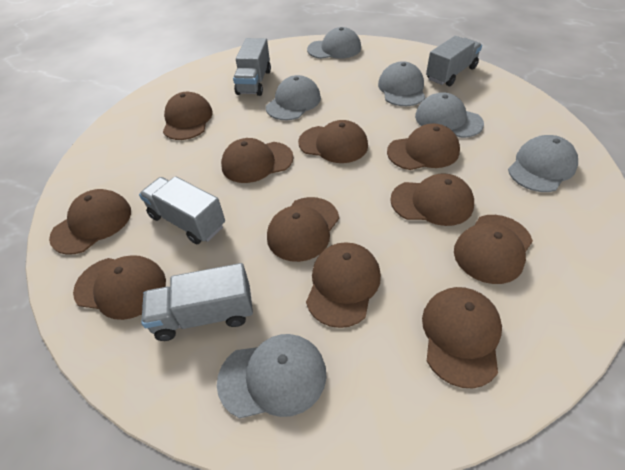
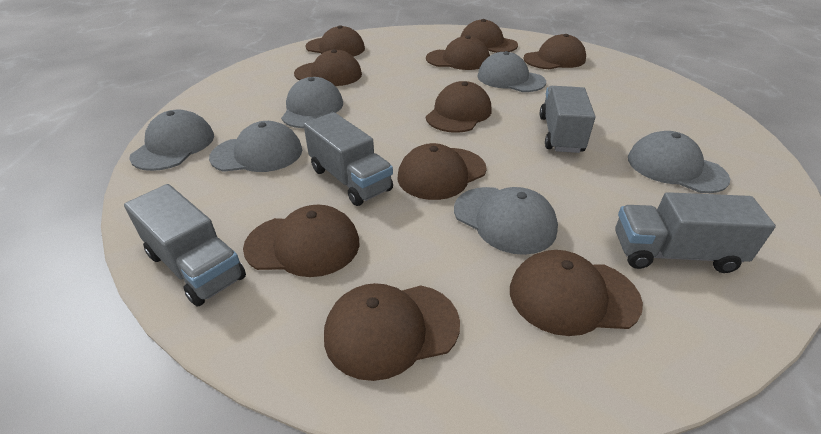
brown cap: 11 -> 10

